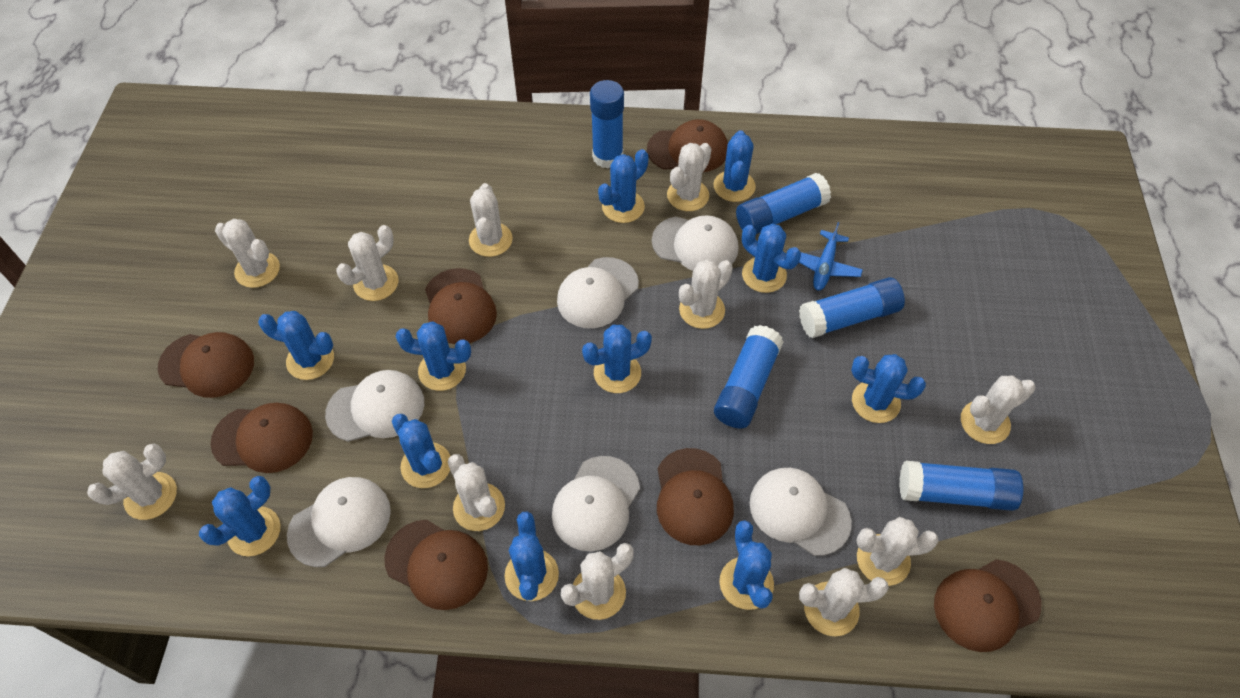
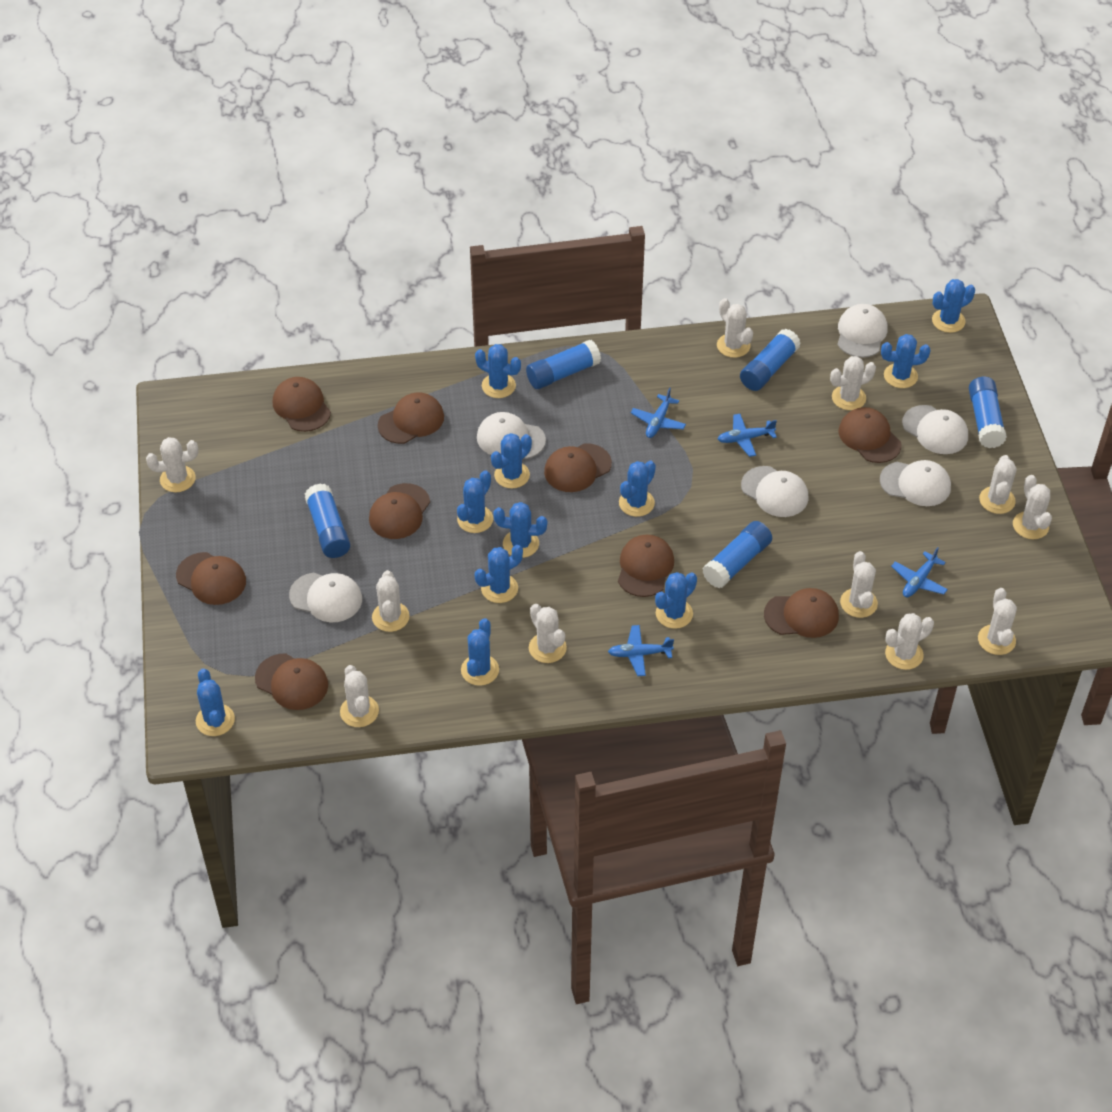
blue plane: 1 -> 4
brown cap: 7 -> 9

